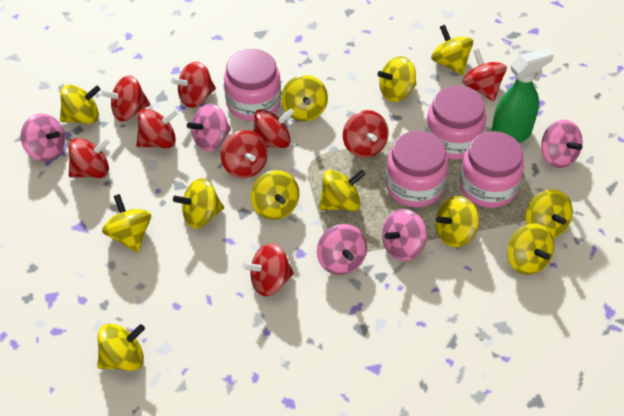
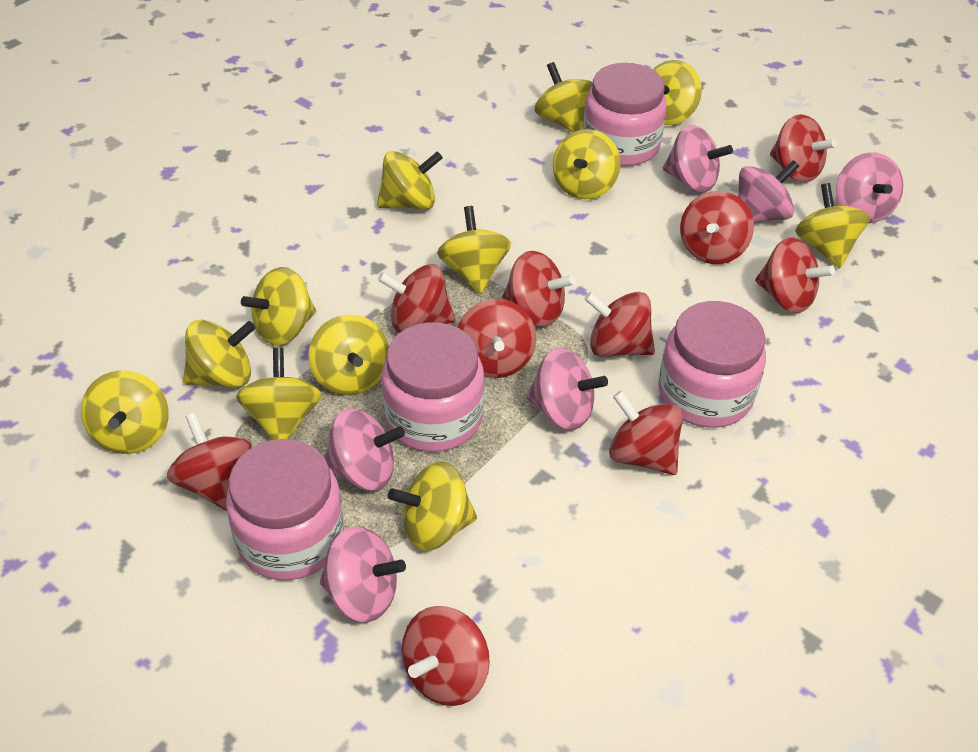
green spray bottle: 1 -> 0
pink spinning top: 5 -> 6
red spinning top: 9 -> 10

